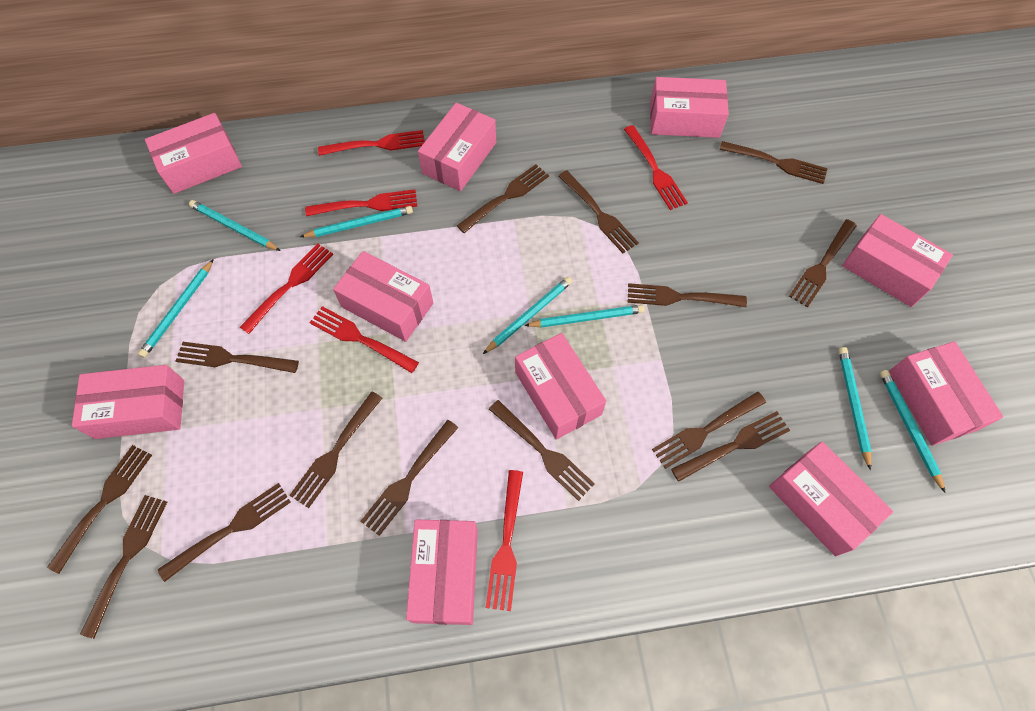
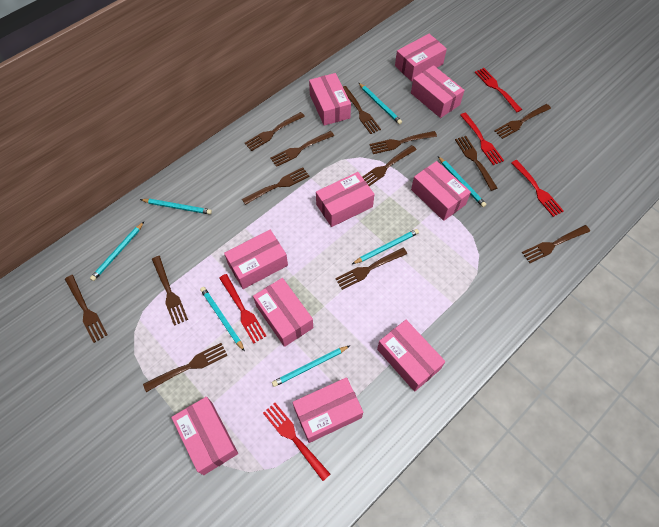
brown fork: 14 -> 13
red fork: 6 -> 5

